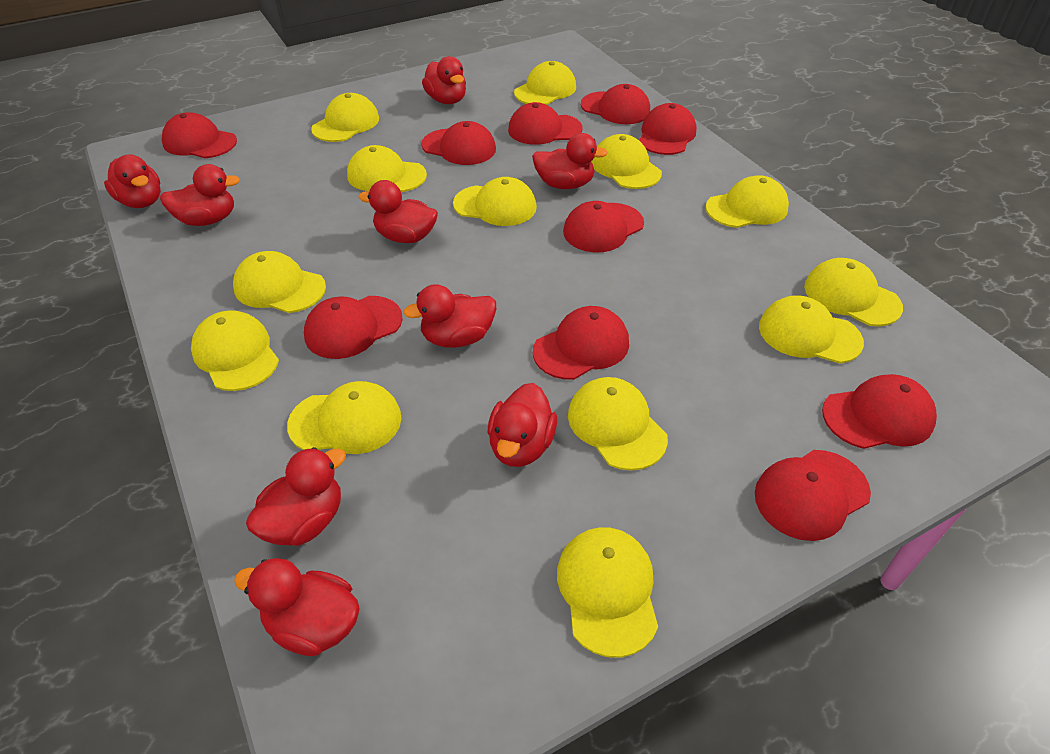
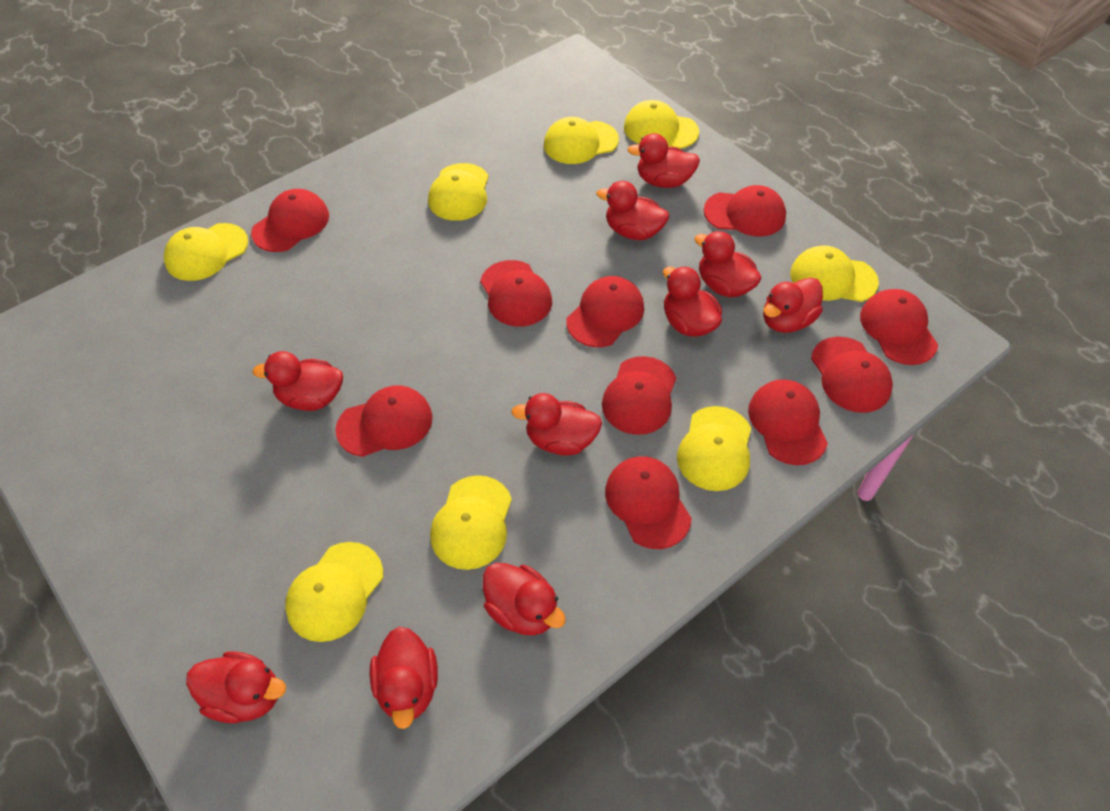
red duck: 9 -> 10
yellow cap: 13 -> 8

